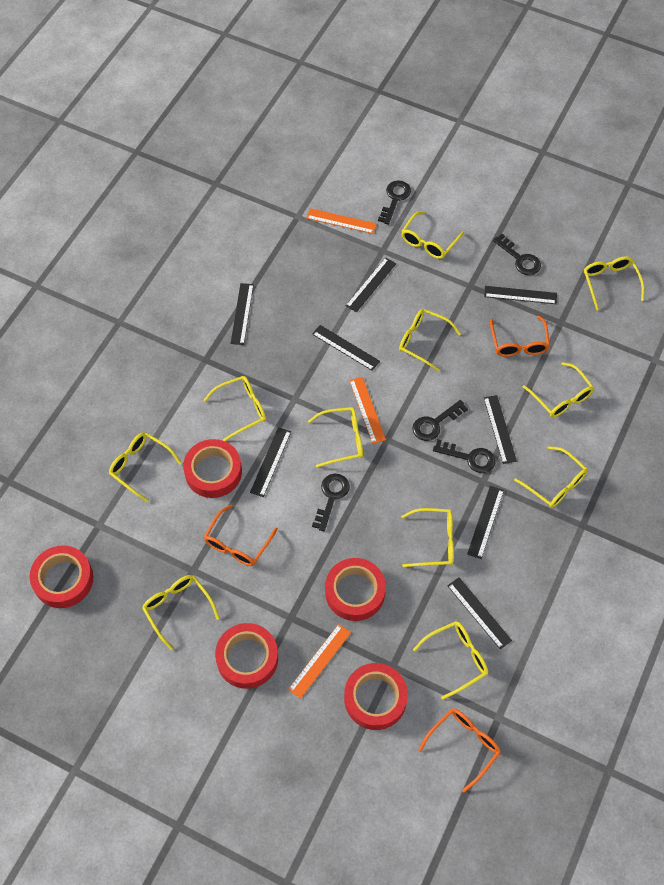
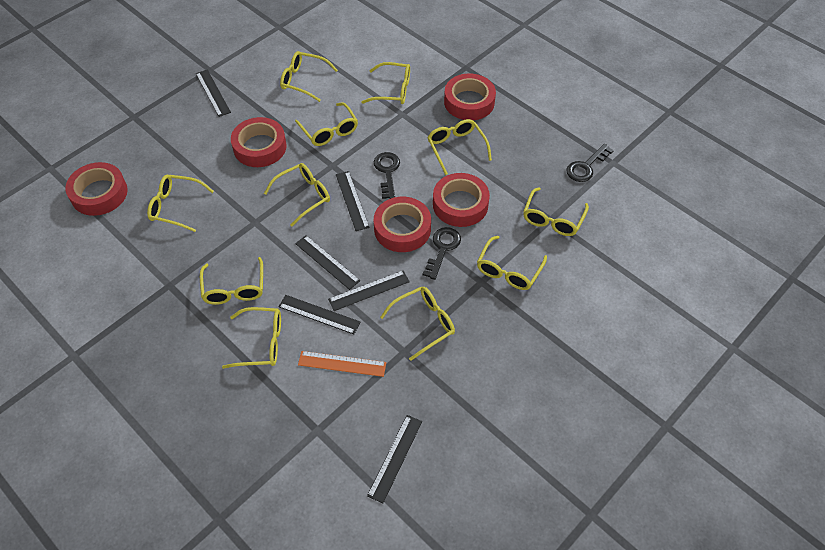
black key: 5 -> 3
black ruler: 8 -> 6
orange glasses: 3 -> 0
orange ruler: 3 -> 1

